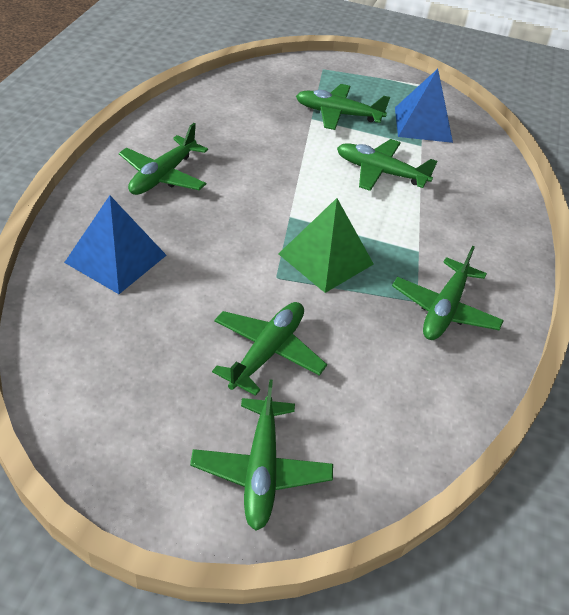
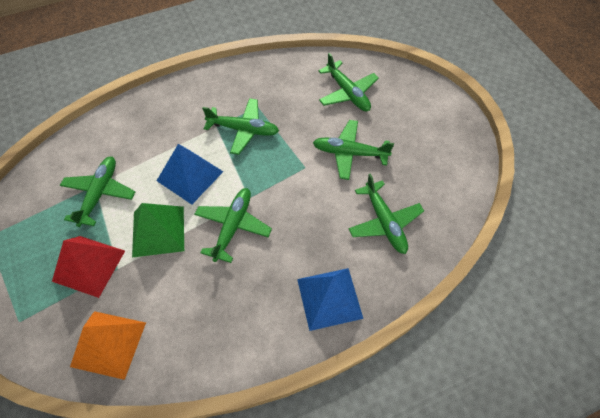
orange pyramid: 0 -> 1
red pyramid: 0 -> 1

